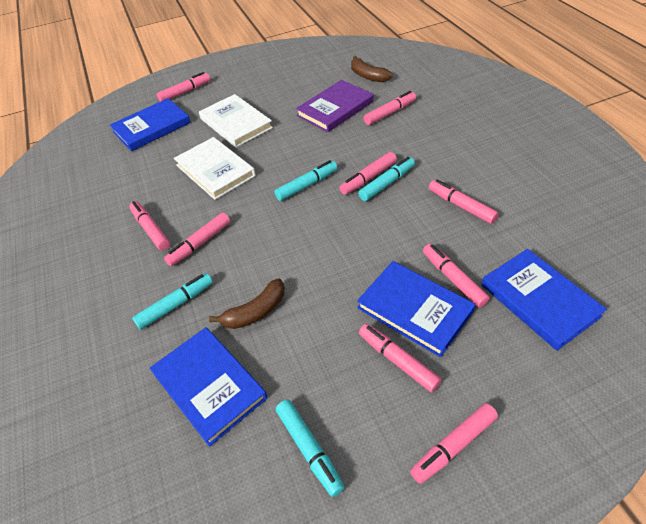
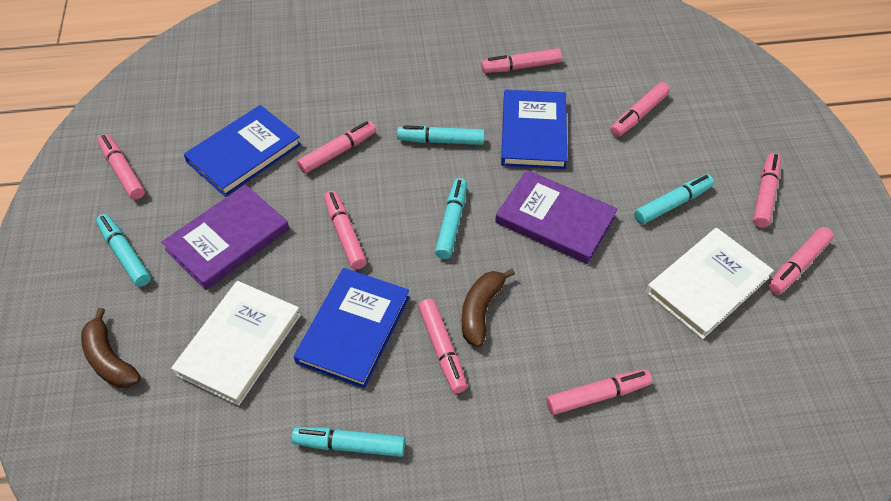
blue book: 4 -> 3
purple book: 1 -> 2
turquoise marker: 4 -> 5

